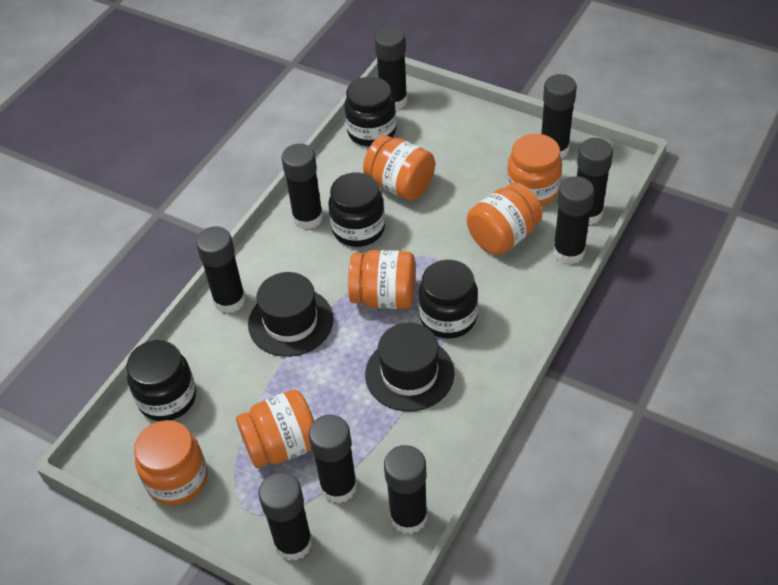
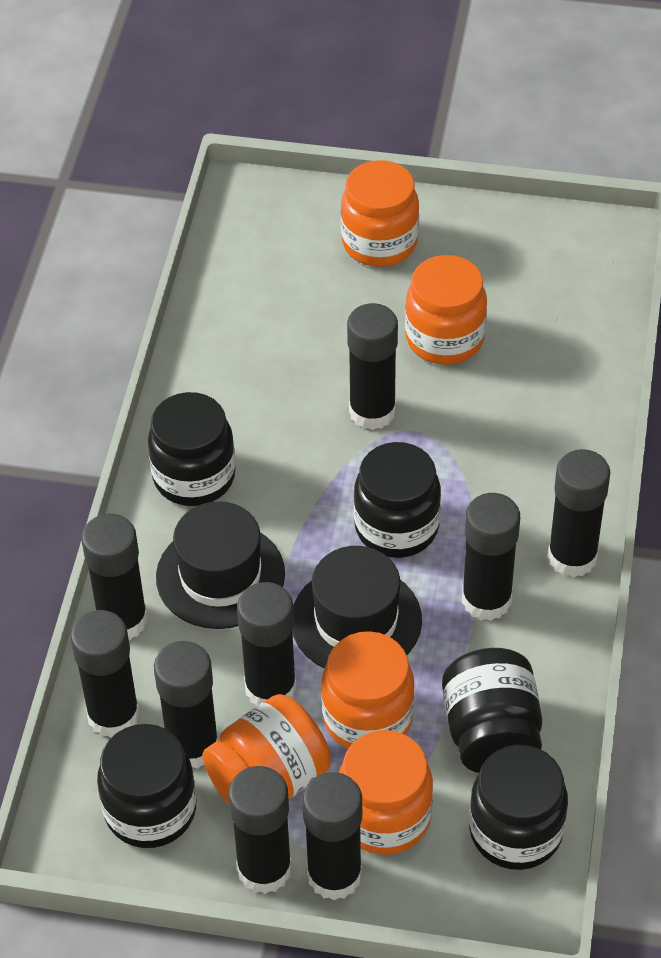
black jar: 4 -> 5
orange jar: 6 -> 5

